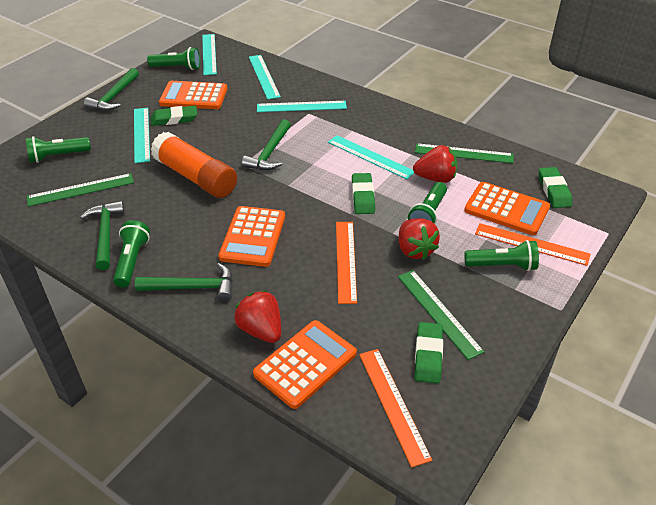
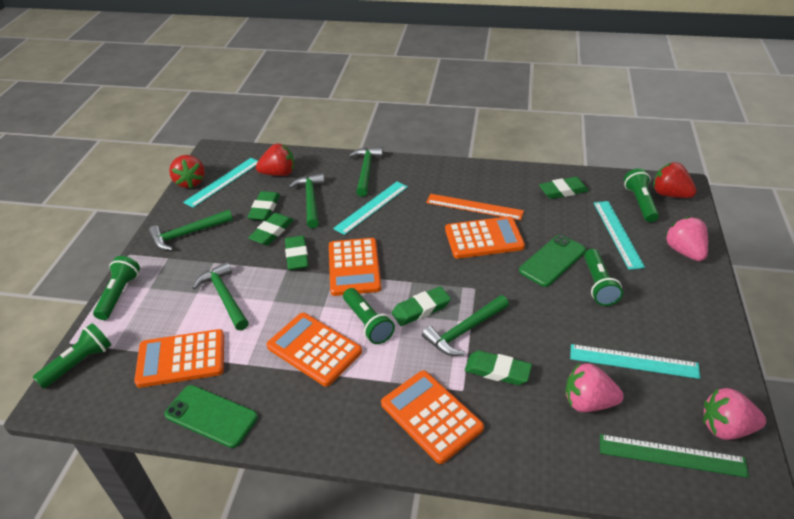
green eraser: 4 -> 6
green hammer: 4 -> 5
green phone: 0 -> 2
green ruler: 3 -> 1
orange calculator: 4 -> 5
orange glue stick: 1 -> 0
orange ruler: 3 -> 1
pink strawberry: 0 -> 3
turquoise ruler: 5 -> 4

